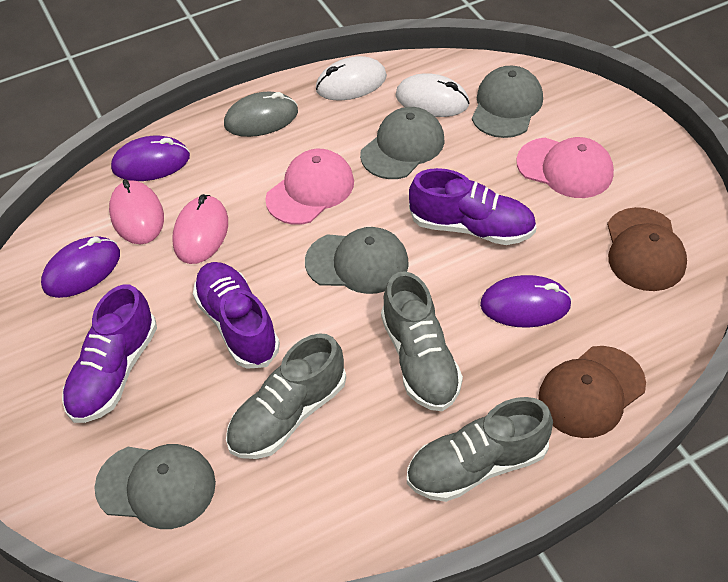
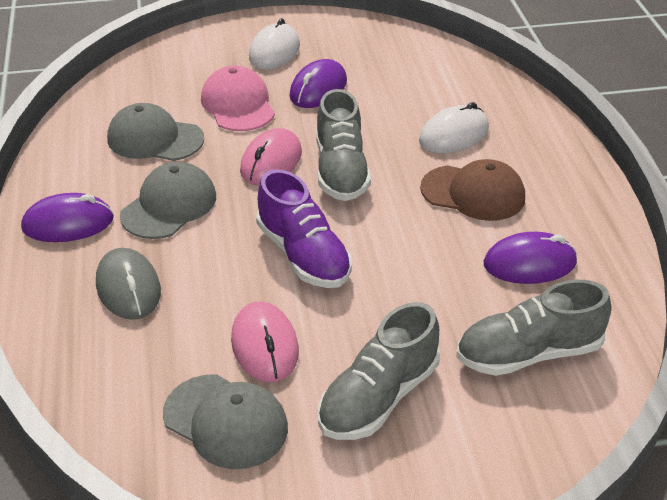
brown cap: 2 -> 1
grey cap: 4 -> 3
pink cap: 2 -> 1
purple shoe: 3 -> 1

